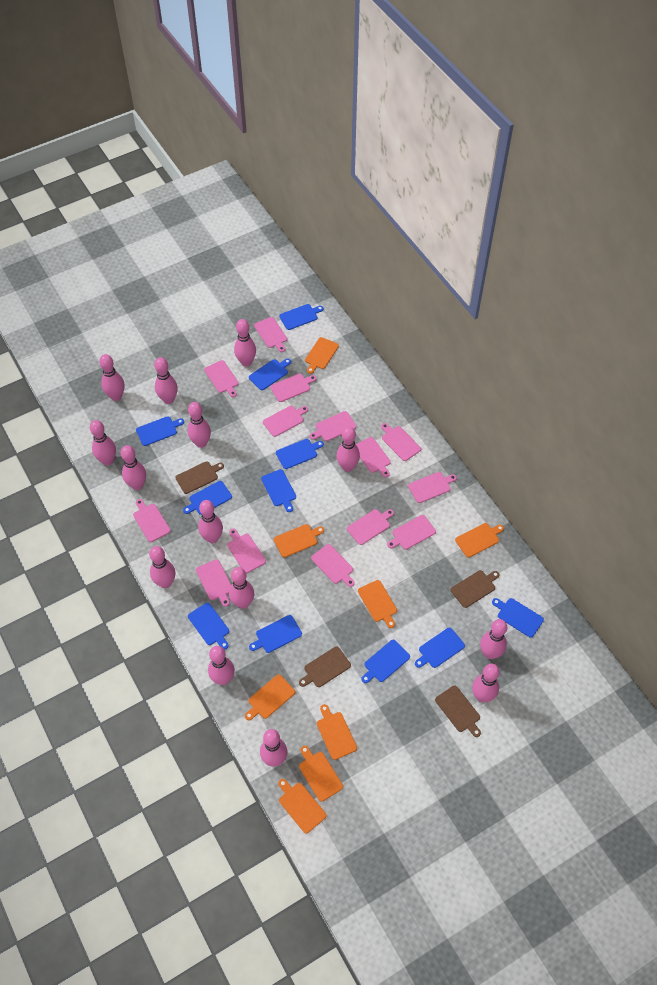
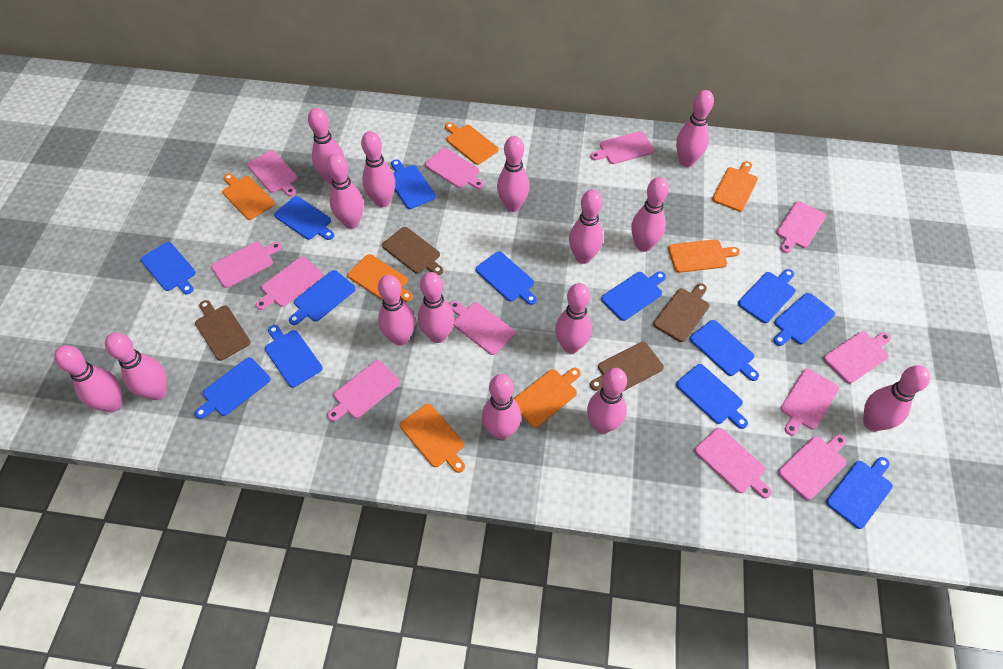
blue cutting board: 11 -> 13
orange cutting board: 8 -> 7
pink bowling pin: 14 -> 15
pink cutting board: 14 -> 12

